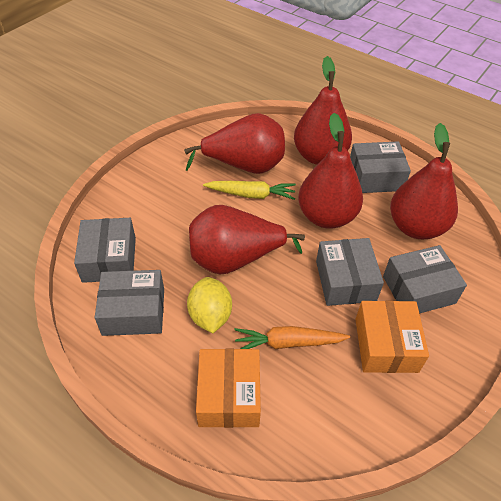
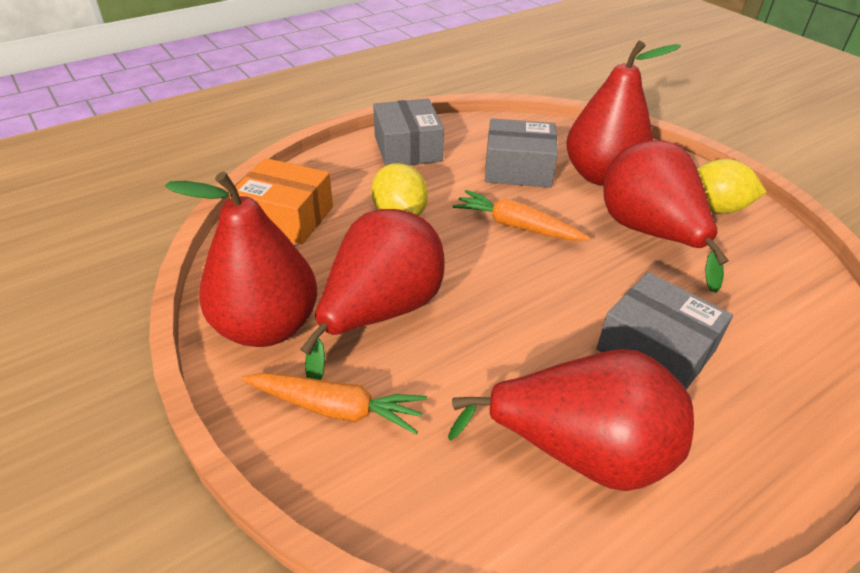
grey box: 5 -> 3
orange box: 2 -> 1
orange carrot: 1 -> 2
yellow carrot: 1 -> 0
yellow lemon: 1 -> 2

